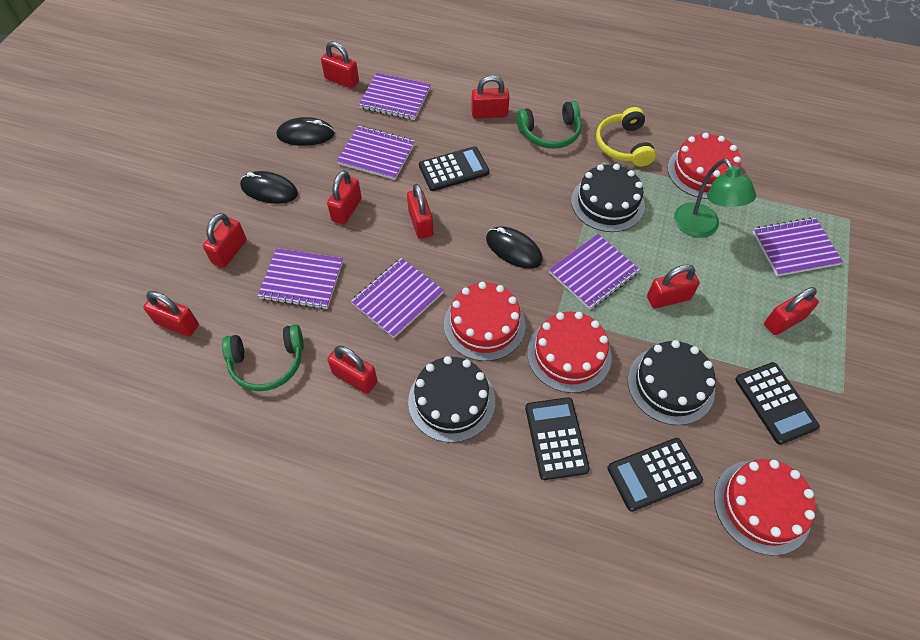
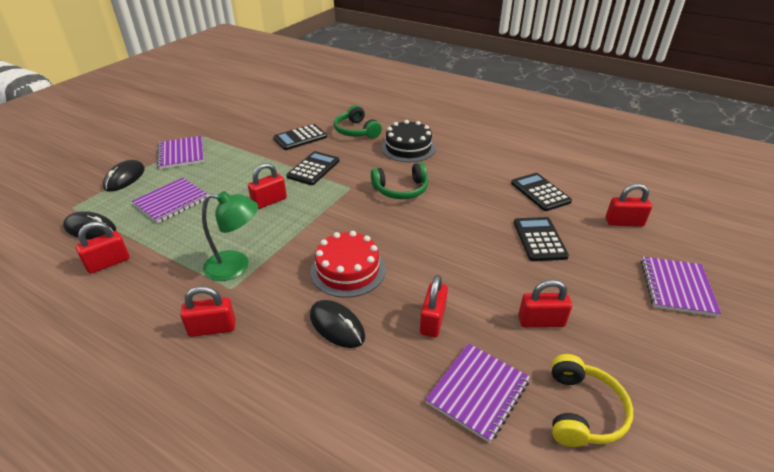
black cake: 3 -> 1
purple notebook: 6 -> 4
red cake: 4 -> 1
red padlock: 9 -> 6

